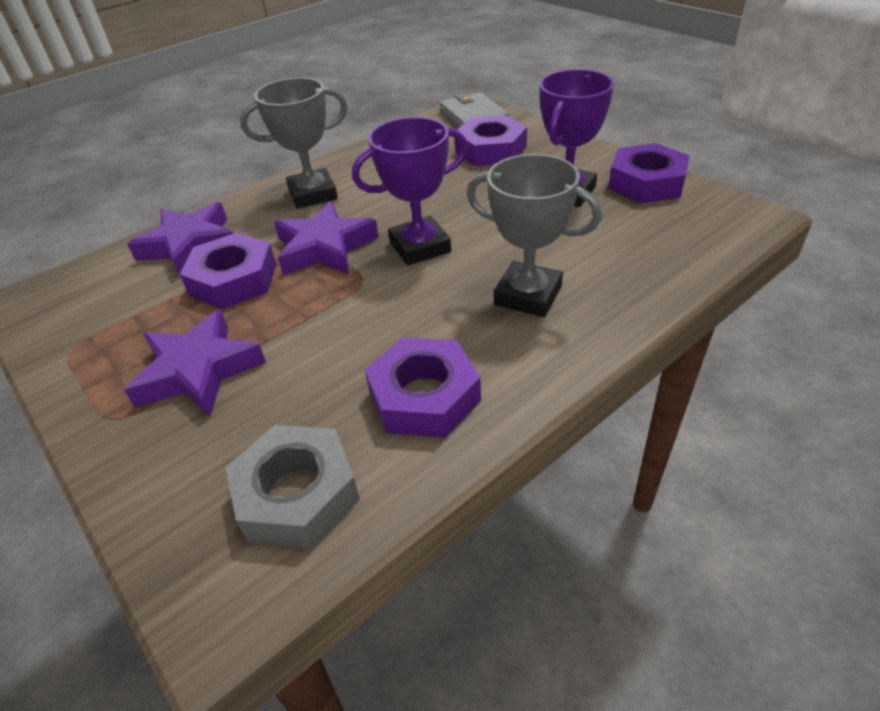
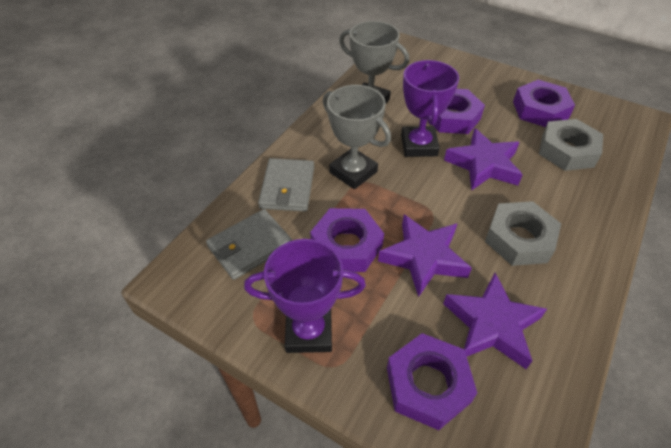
grey nut: 1 -> 2
grey wallet: 1 -> 2

